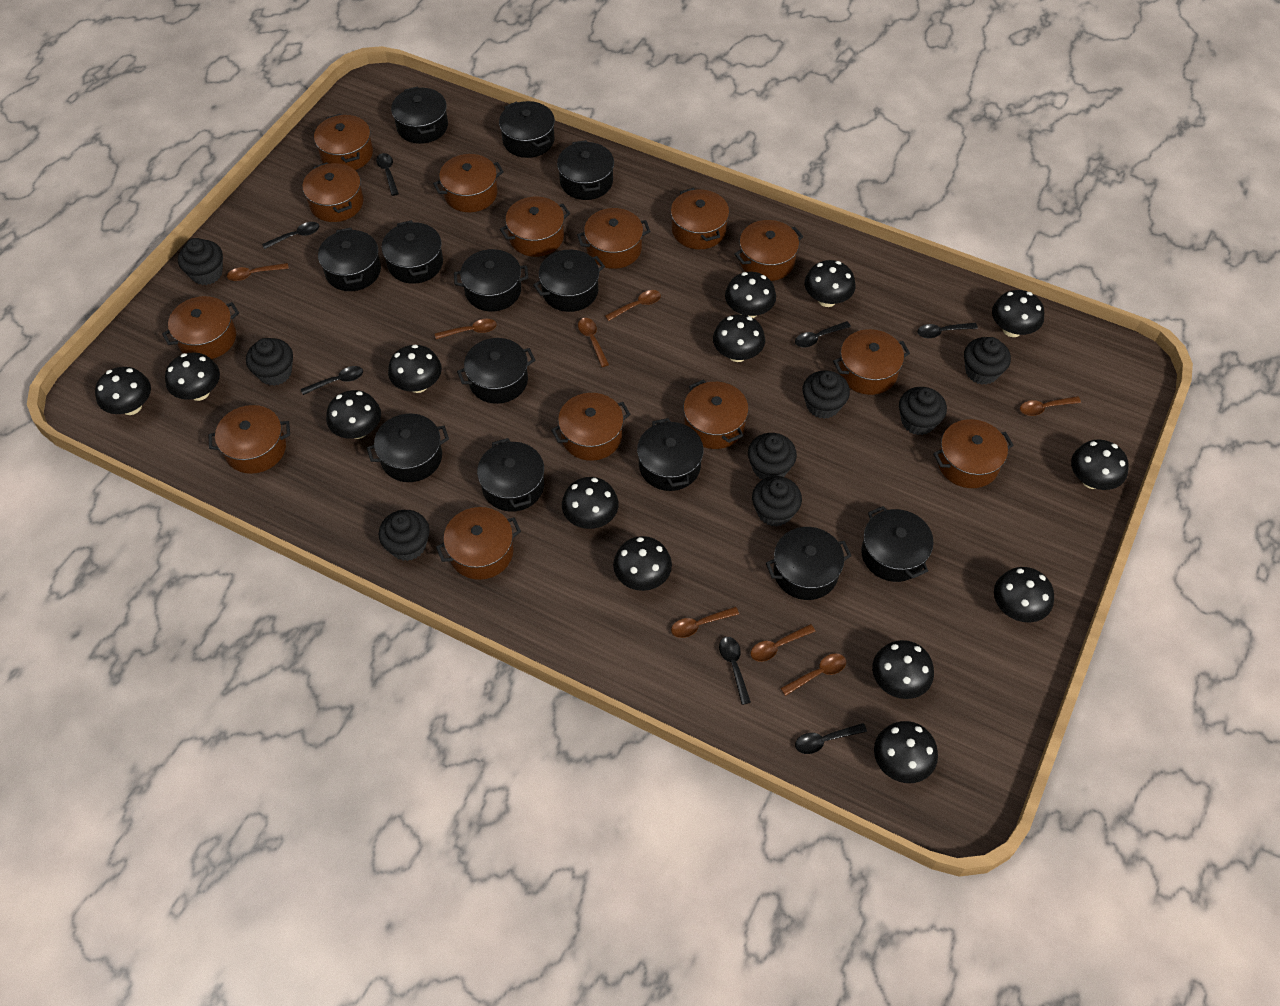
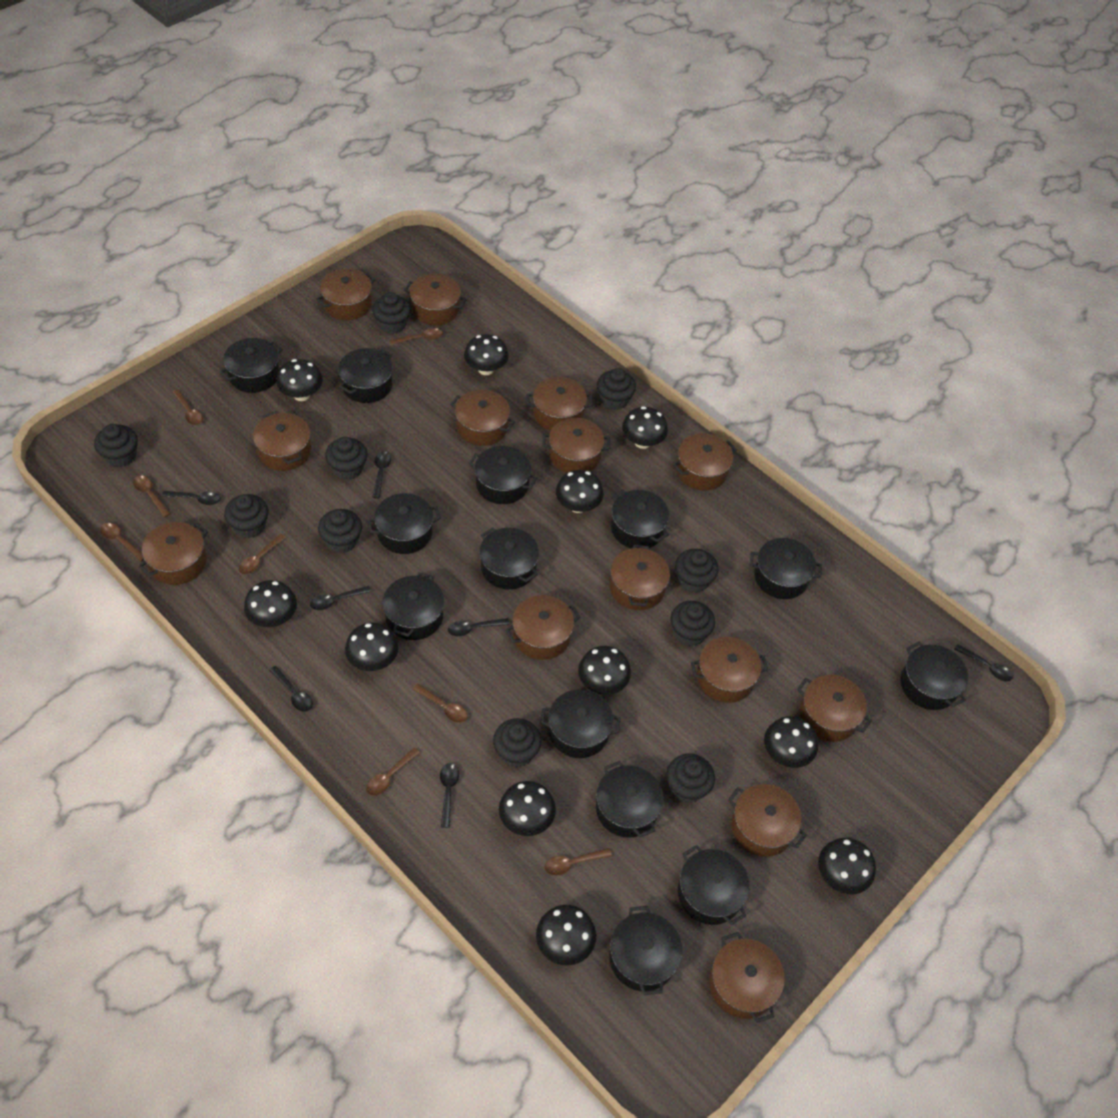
black cupcake: 8 -> 10
black mushroom: 14 -> 11

